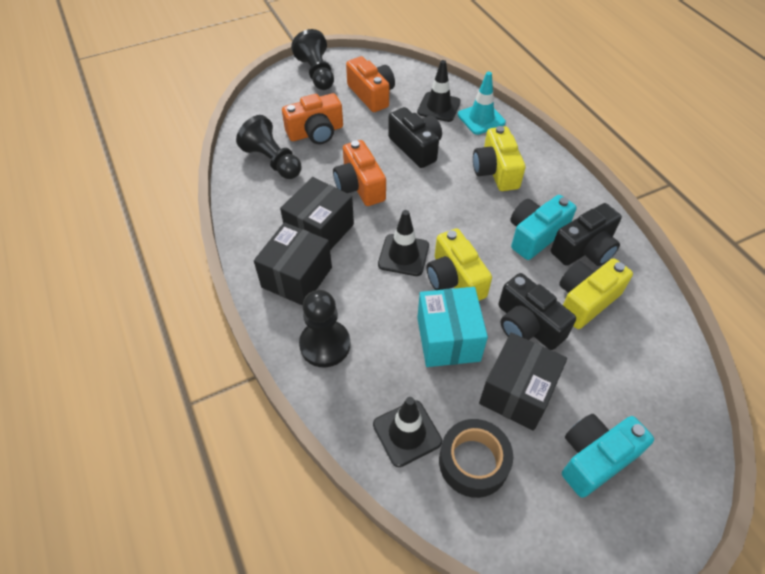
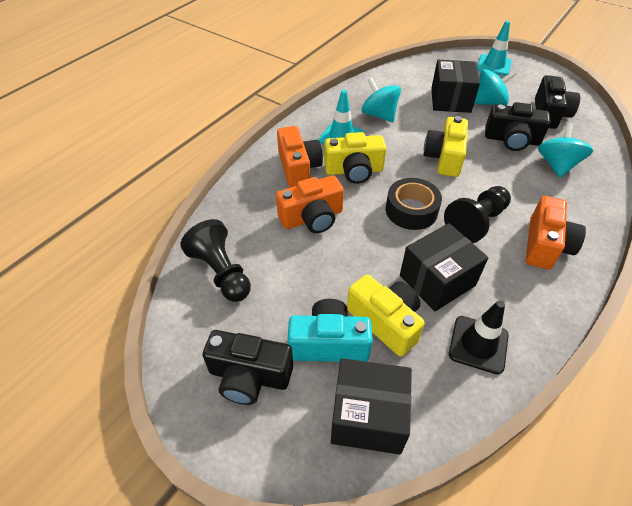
black pawn: 3 -> 2
black traffic cone: 3 -> 1
turquoise box: 1 -> 0
turquoise camera: 2 -> 1
turquoise spinning top: 0 -> 3
turquoise traffic cone: 1 -> 2

